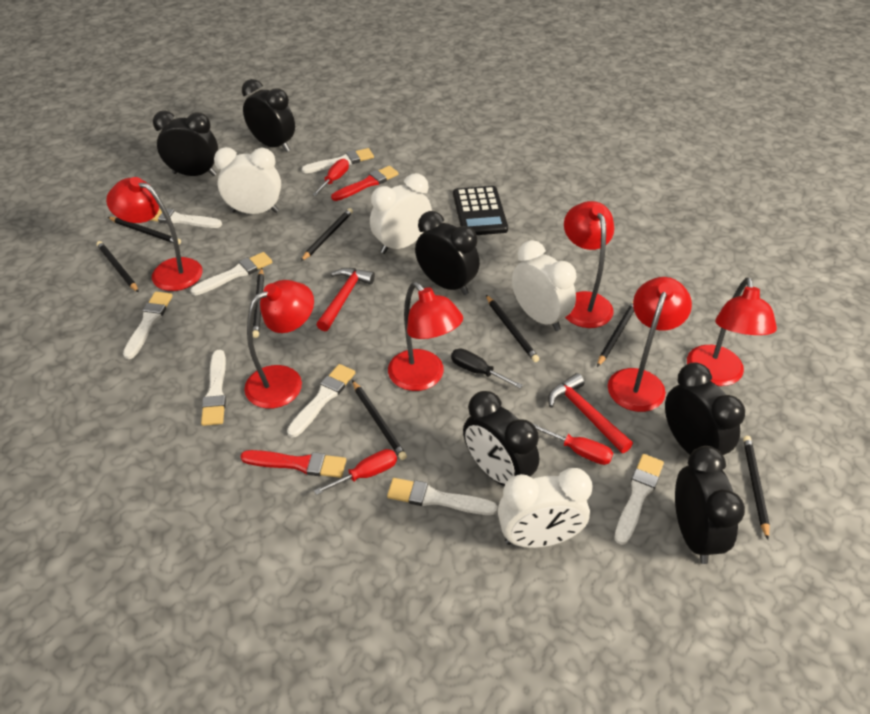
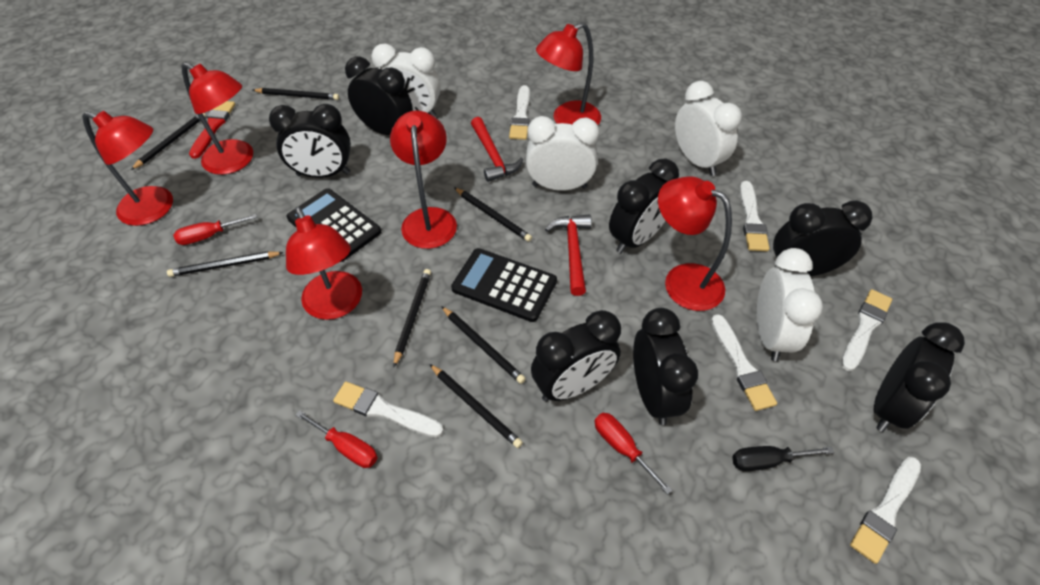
black calculator: 1 -> 2
black clock: 6 -> 7
black pencil: 8 -> 7
red brush: 2 -> 1
white brush: 8 -> 6

